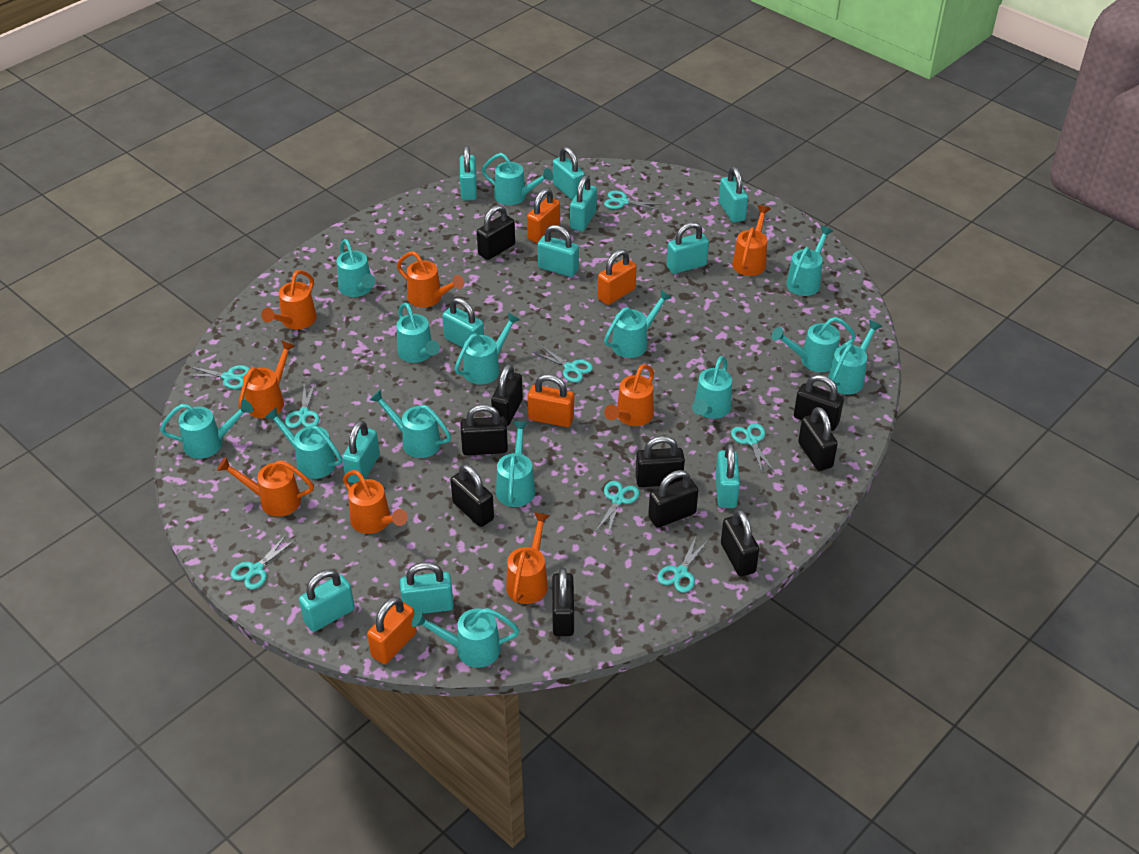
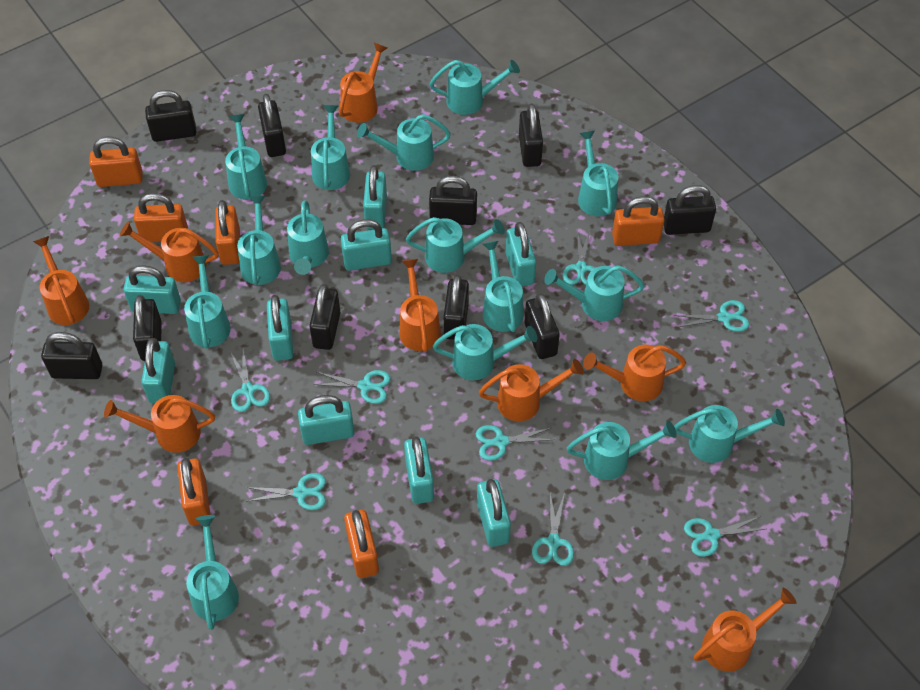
orange padlock: 4 -> 6
turquoise padlock: 11 -> 9
turquoise watering can: 14 -> 15

